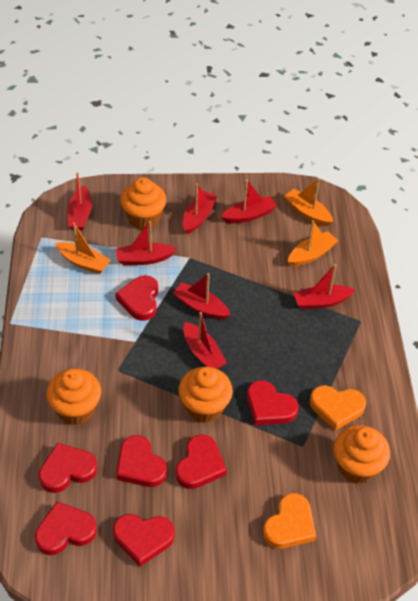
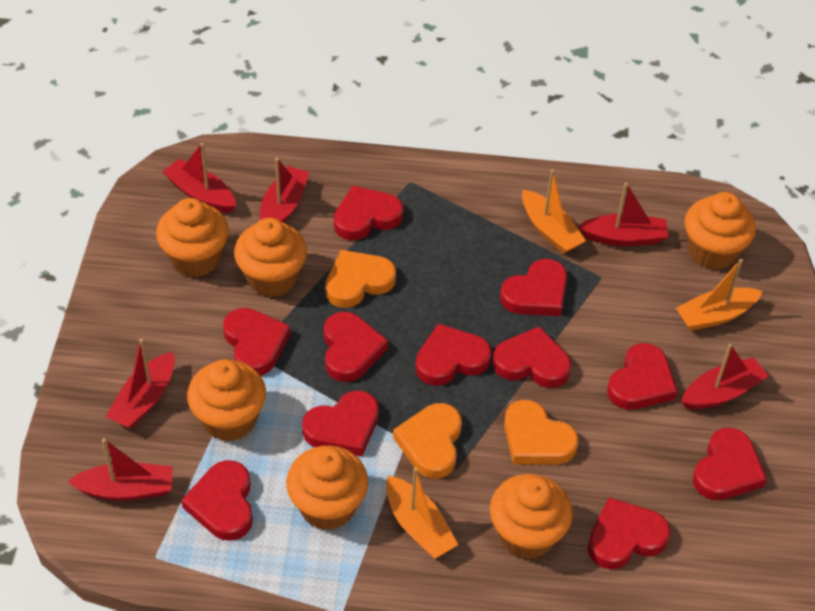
orange cupcake: 4 -> 6
orange heart: 2 -> 3
red boat: 7 -> 6
red heart: 7 -> 11

